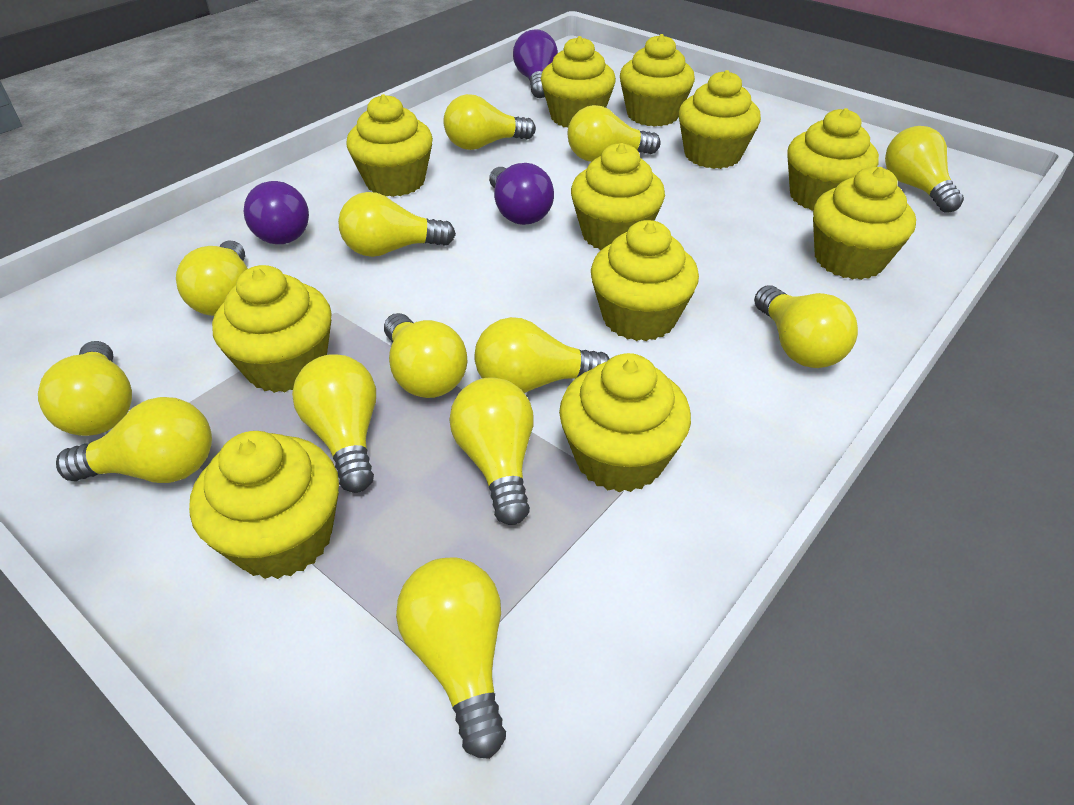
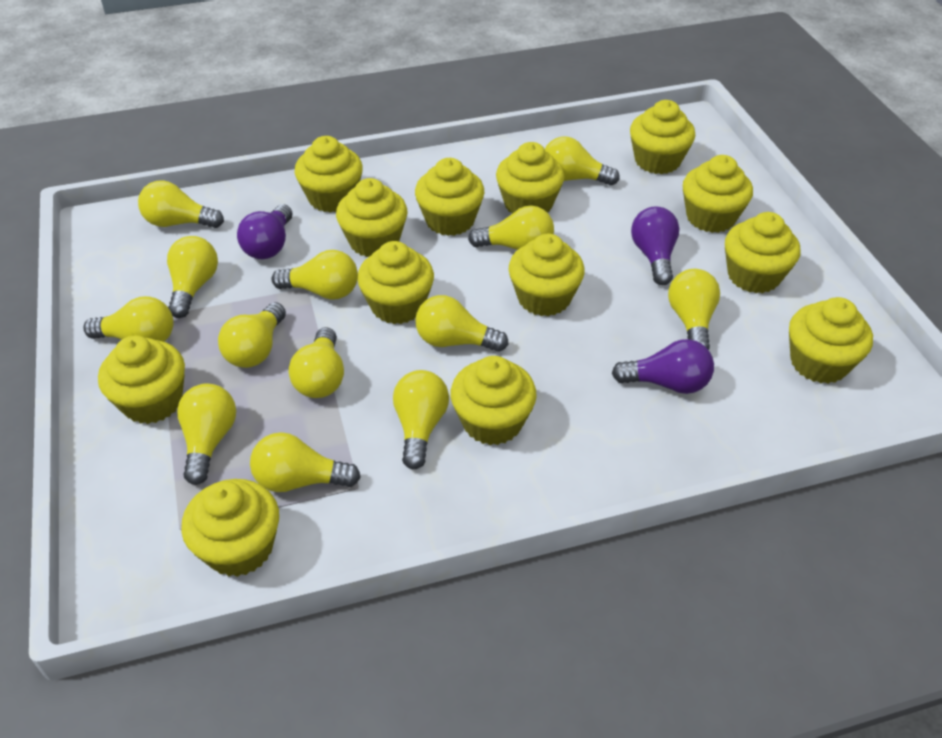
yellow cupcake: 11 -> 13

